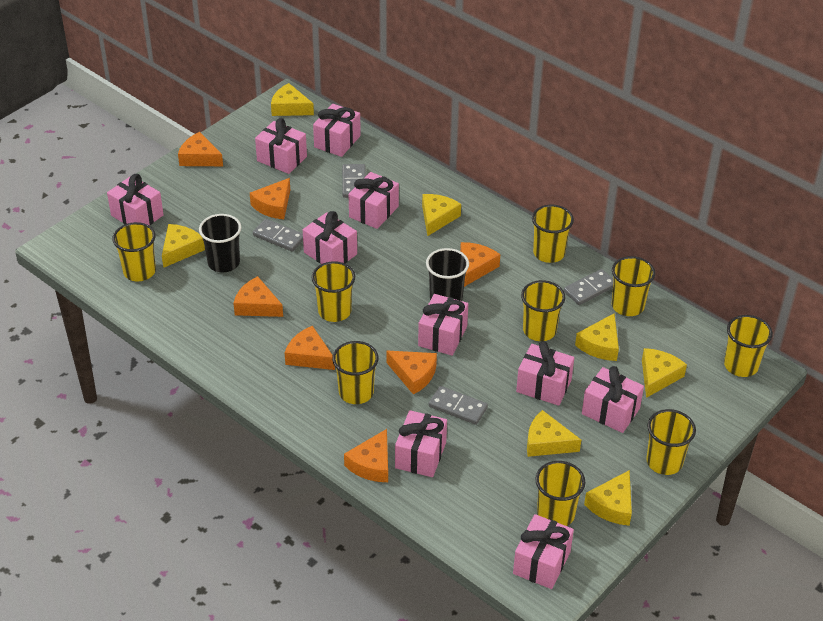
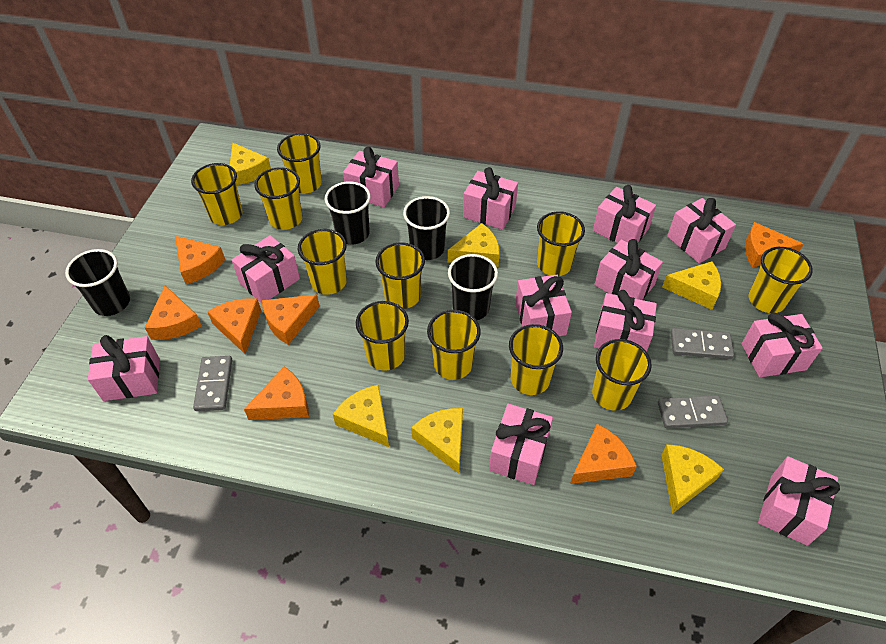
black cup: 2 -> 4
grey domino: 4 -> 3
pink gift: 10 -> 12
yellow cheese: 7 -> 6
yellow cup: 9 -> 11

